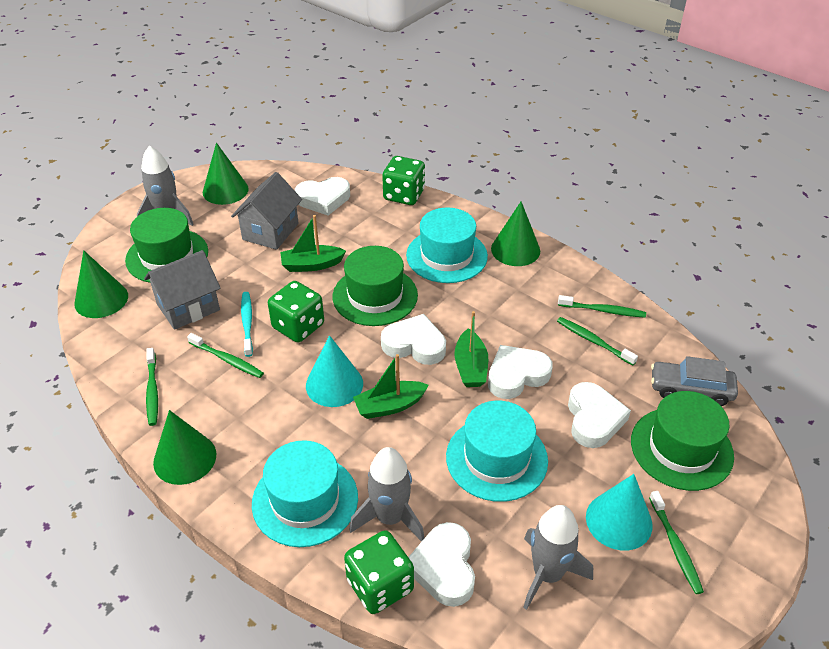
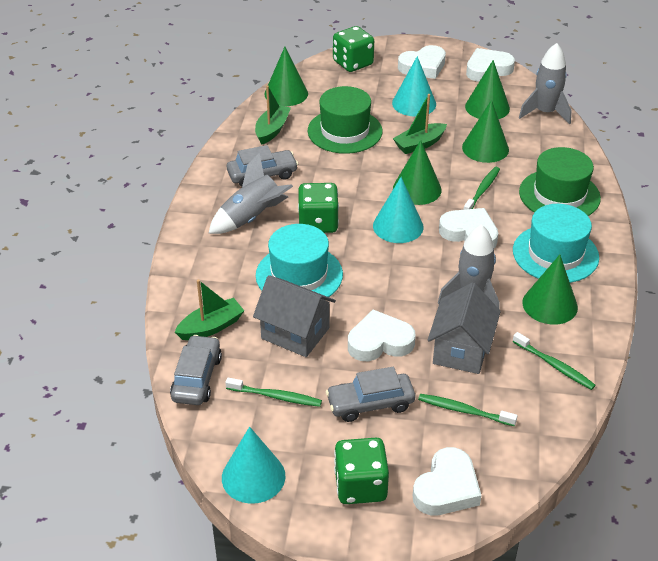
green cone: 4 -> 5
green hat: 3 -> 2
green toothbrush: 5 -> 4
grey car: 1 -> 3
turquoise cone: 2 -> 3
turquoise hat: 3 -> 2
turquoise toothbrush: 1 -> 0

